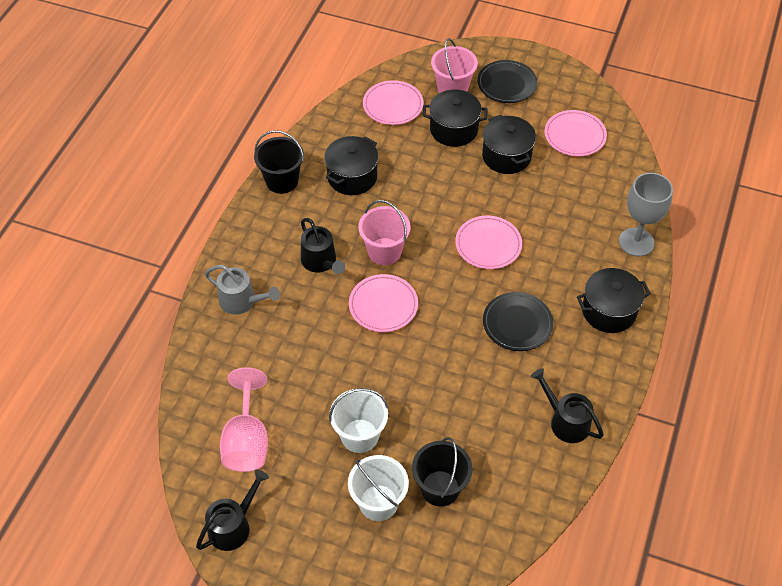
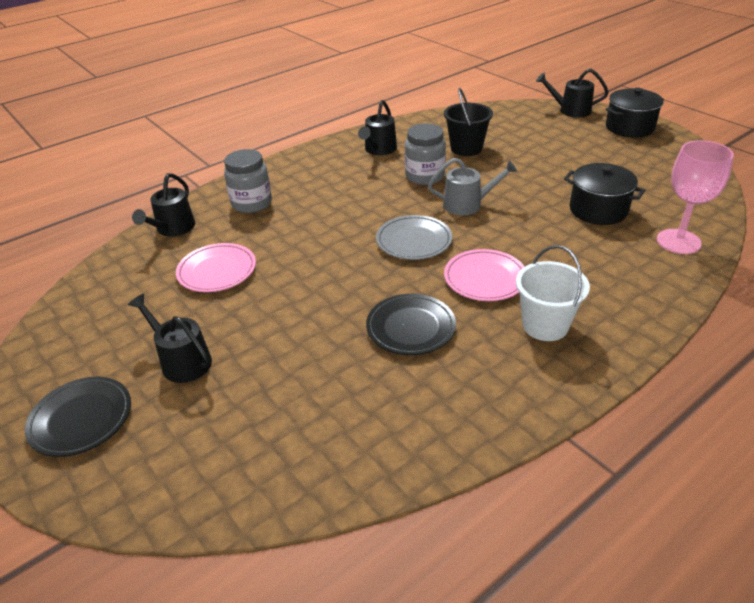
black bucket: 2 -> 1
black pot: 4 -> 2
black watering can: 3 -> 4
grey goblet: 1 -> 0
grey jar: 0 -> 2
grey plate: 0 -> 1
pink bucket: 2 -> 0
pink plate: 4 -> 2
white bucket: 2 -> 1

